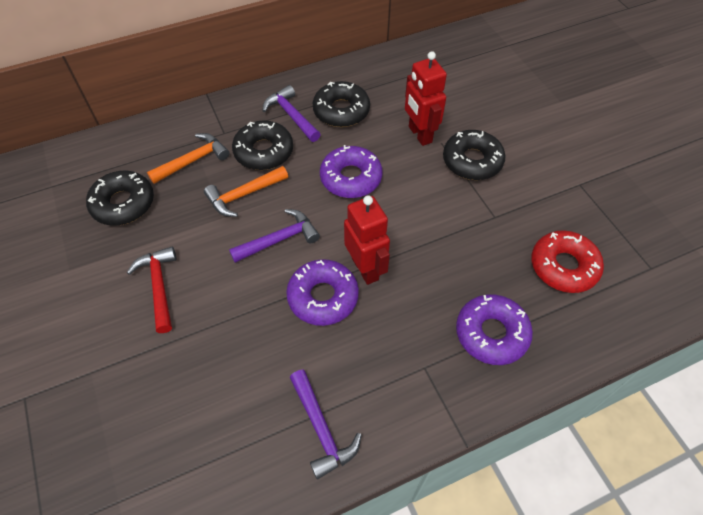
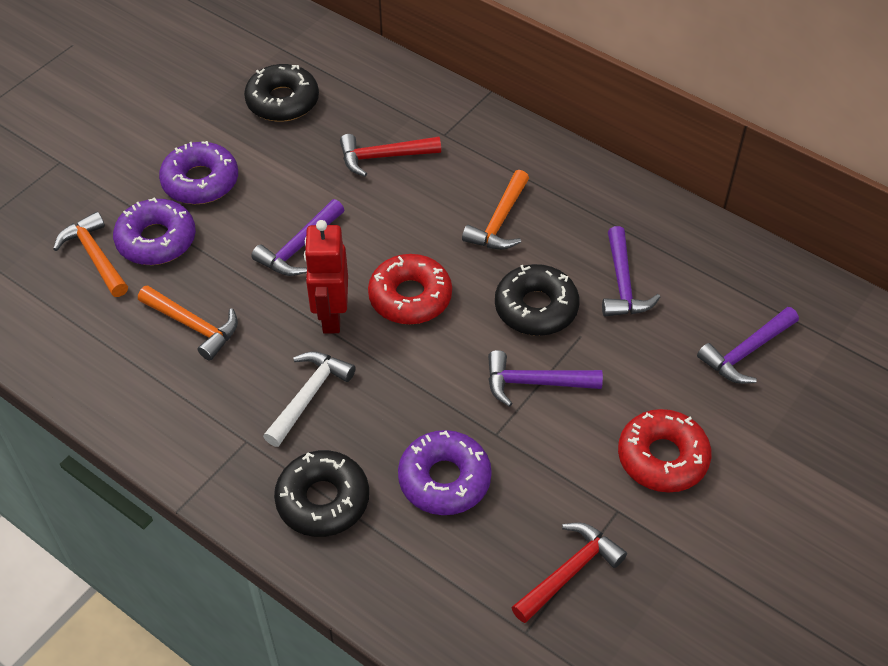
black donut: 4 -> 3
orange hammer: 2 -> 3
purple hammer: 3 -> 4
red donut: 1 -> 2
red hammer: 1 -> 2
red robot: 2 -> 1
white hammer: 0 -> 1

